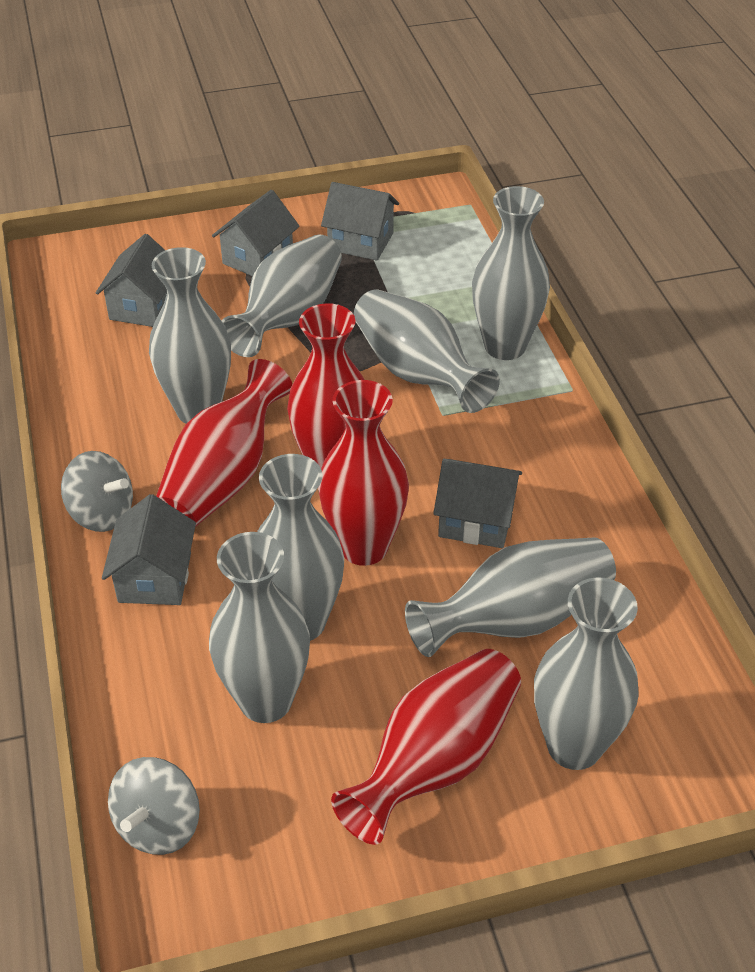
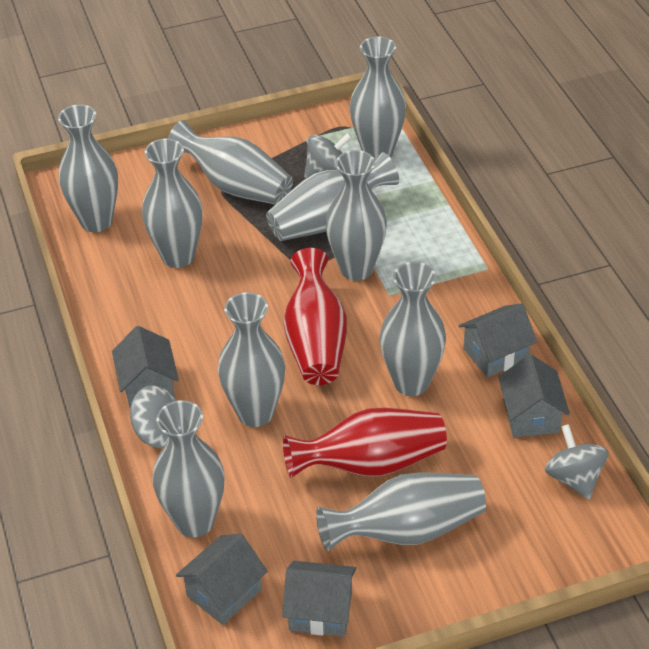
grey spinning top: 2 -> 3
grey vase: 8 -> 10
red vase: 4 -> 2

